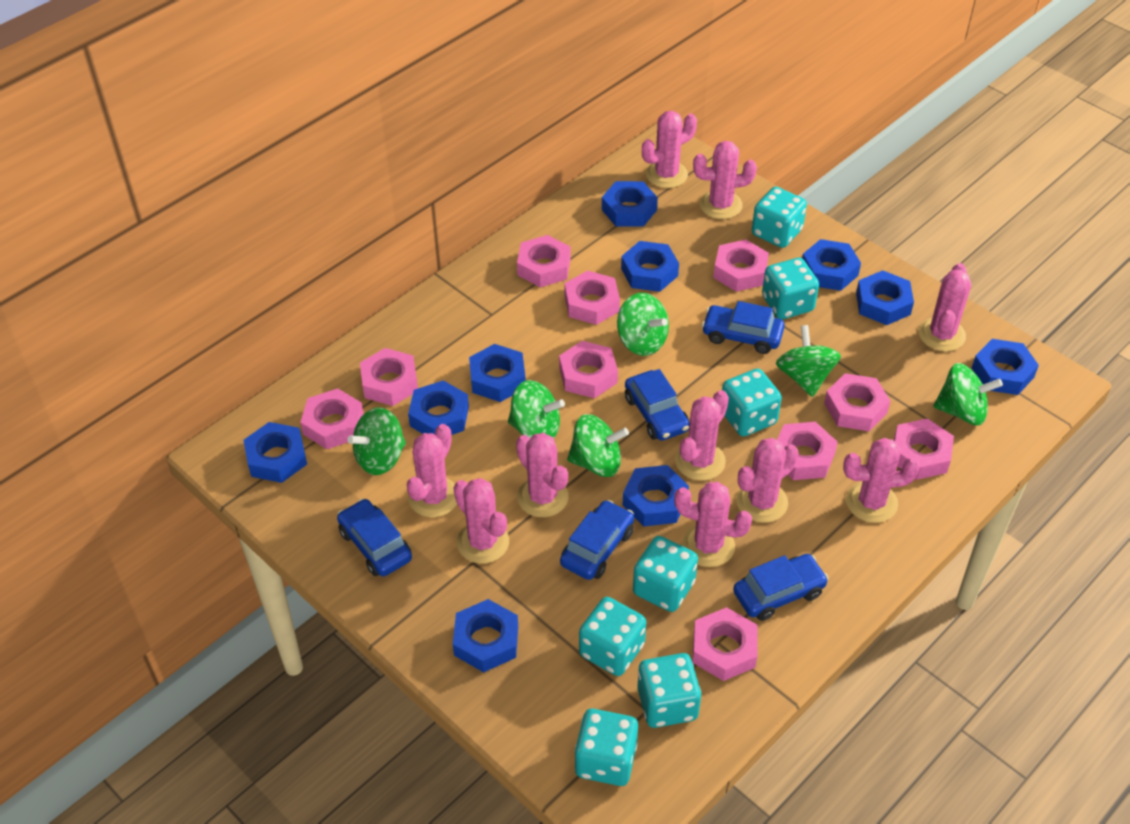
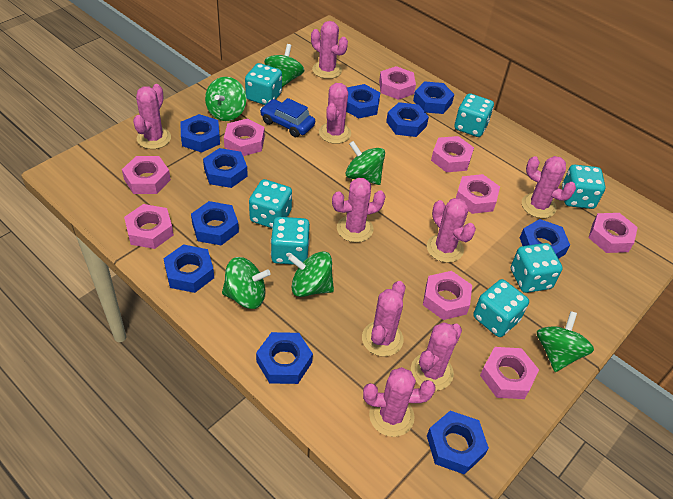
blue car: 5 -> 1
pink cactus: 10 -> 9
pink nut: 10 -> 9

